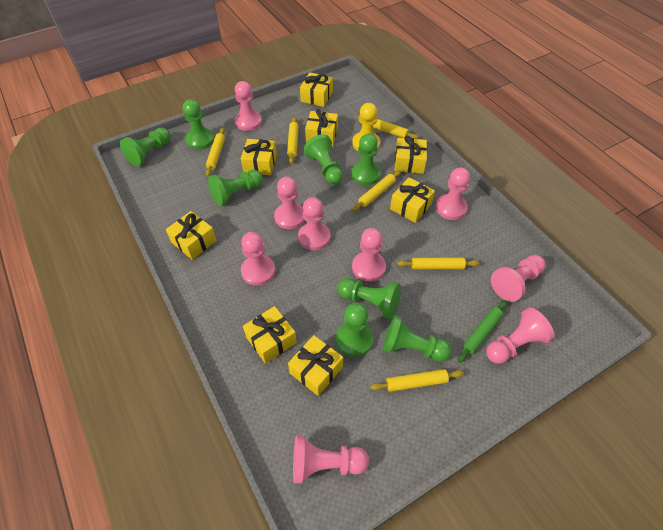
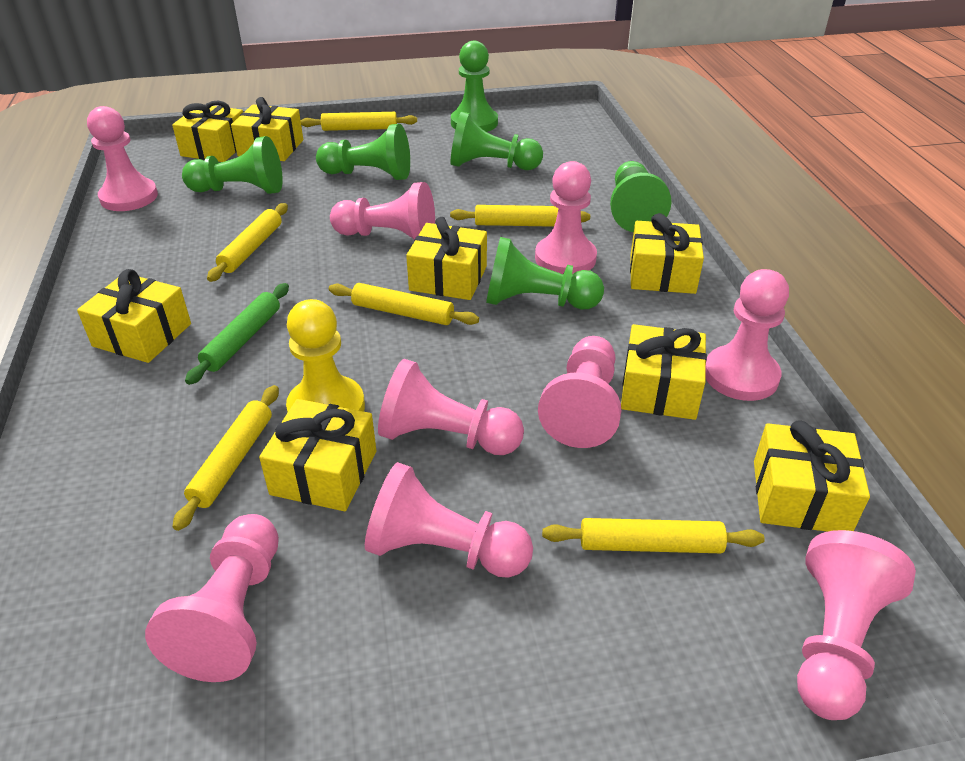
green pawn: 8 -> 6

